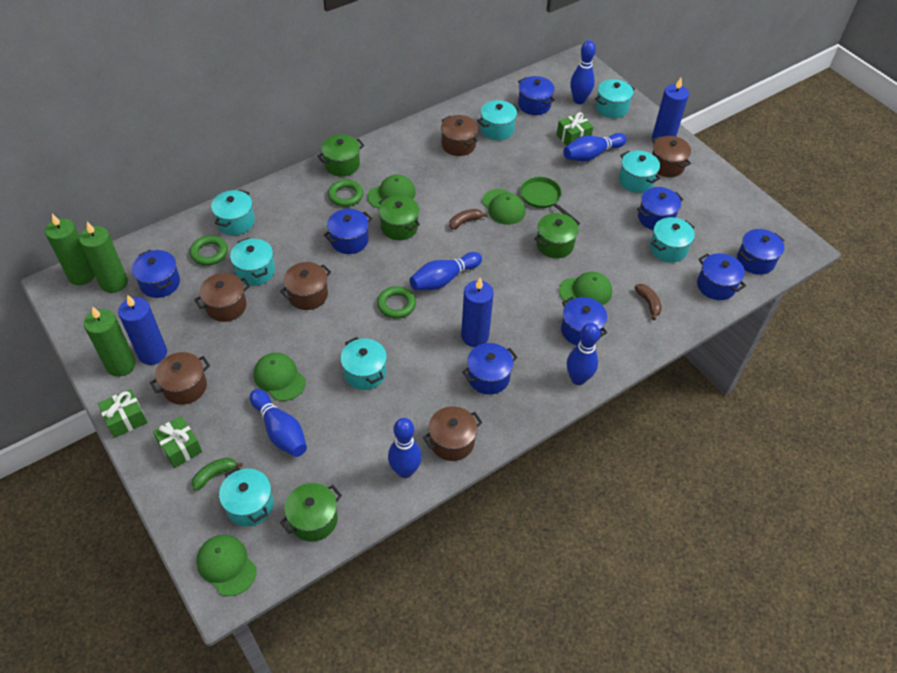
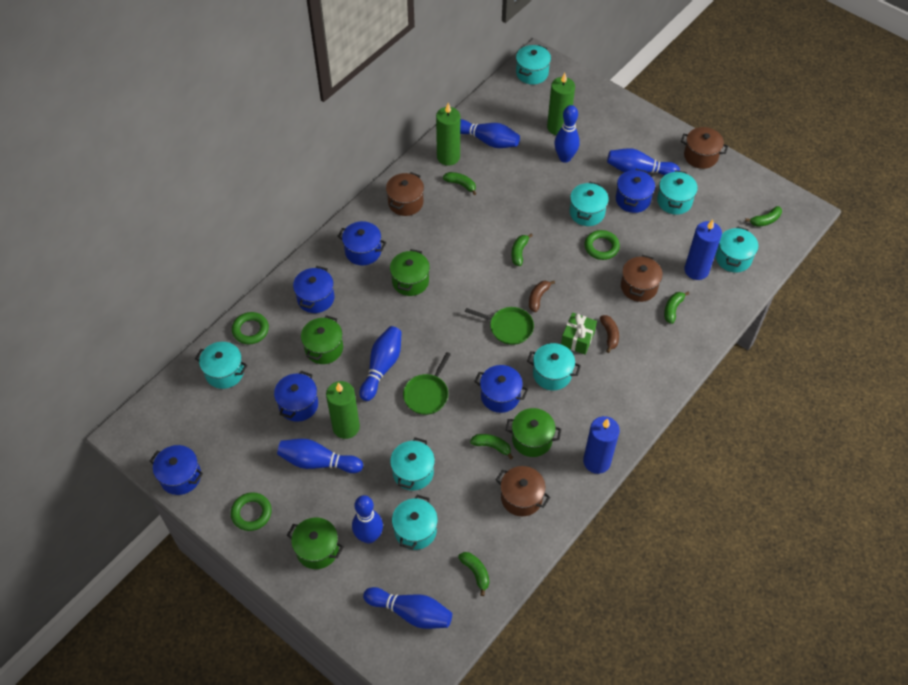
blue bowling pin: 6 -> 7
blue candle: 3 -> 2
blue pot: 8 -> 6
brown pot: 6 -> 4
green banana: 1 -> 6
green cap: 5 -> 0
green gift: 3 -> 1
green pan: 1 -> 2

